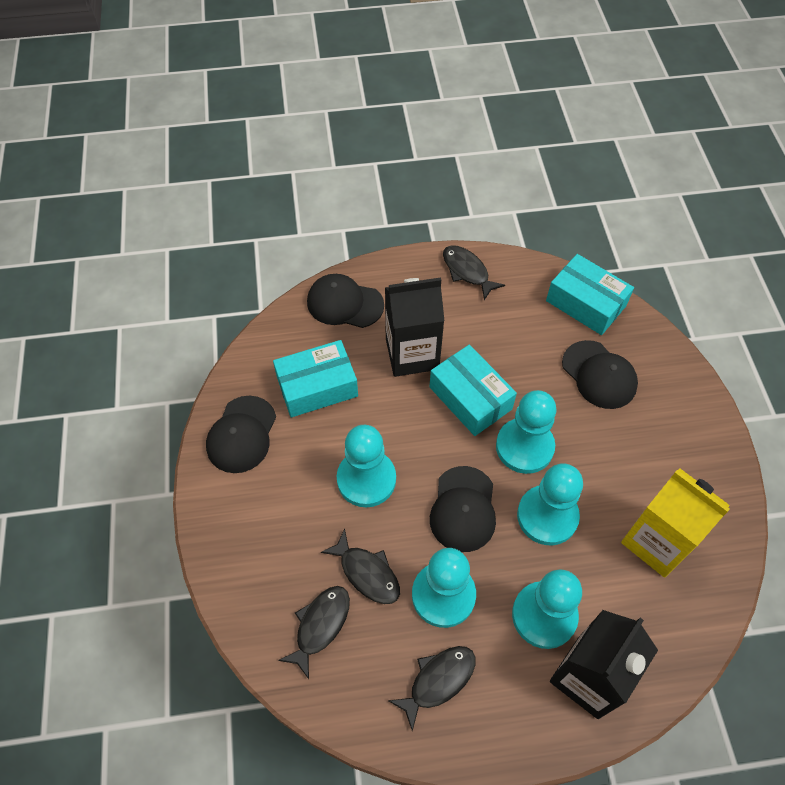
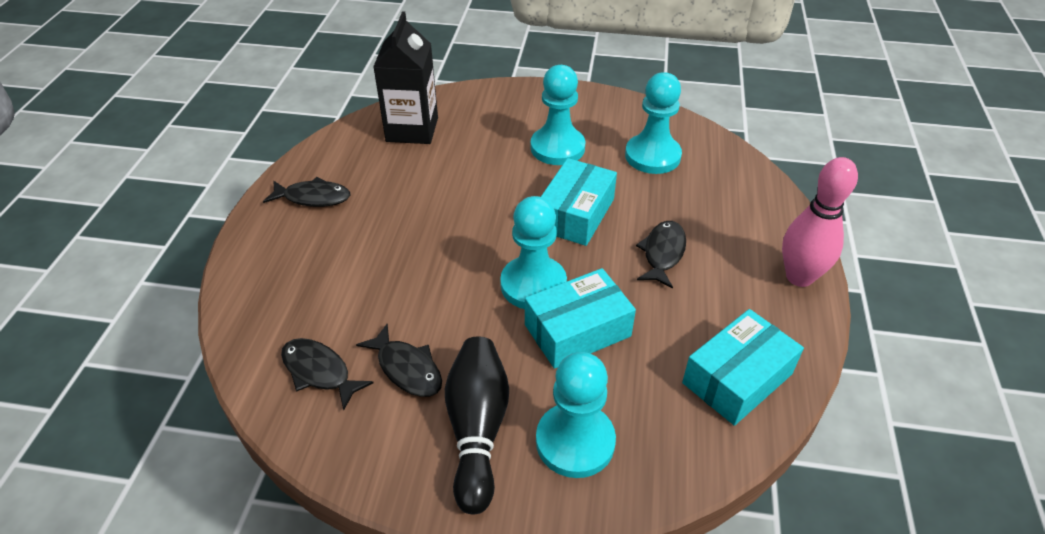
black bowling pin: 0 -> 1
black cap: 4 -> 0
black carton: 2 -> 1
pink bowling pin: 0 -> 1
turquoise pawn: 5 -> 4
yellow carton: 1 -> 0

